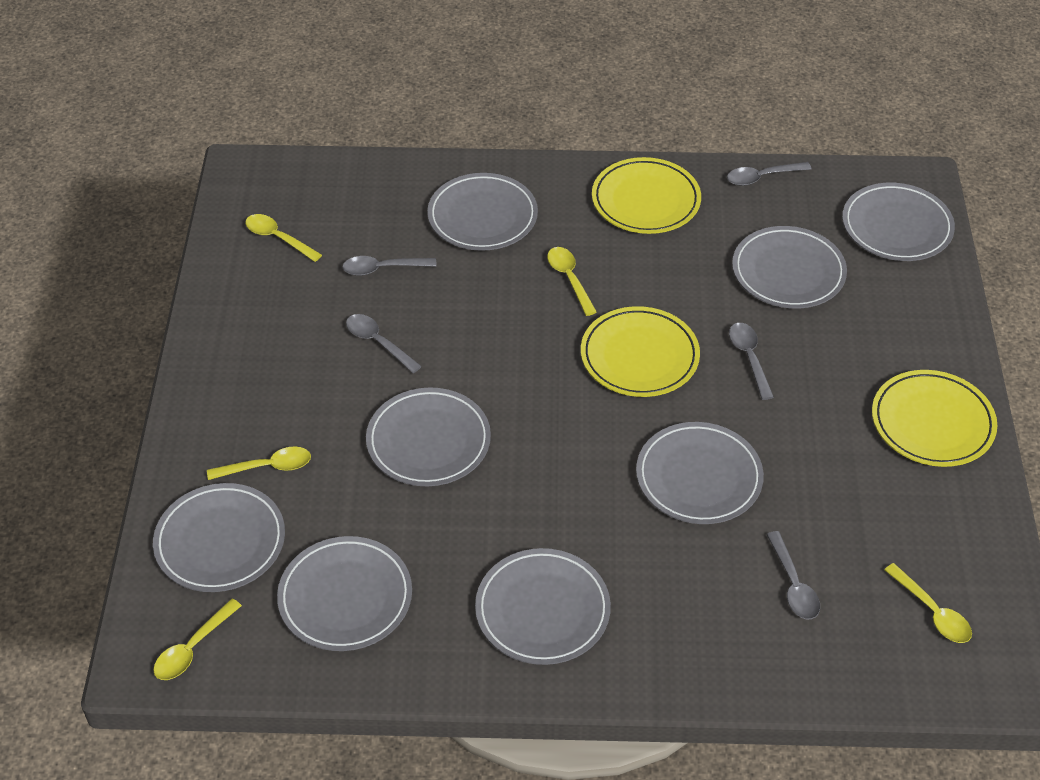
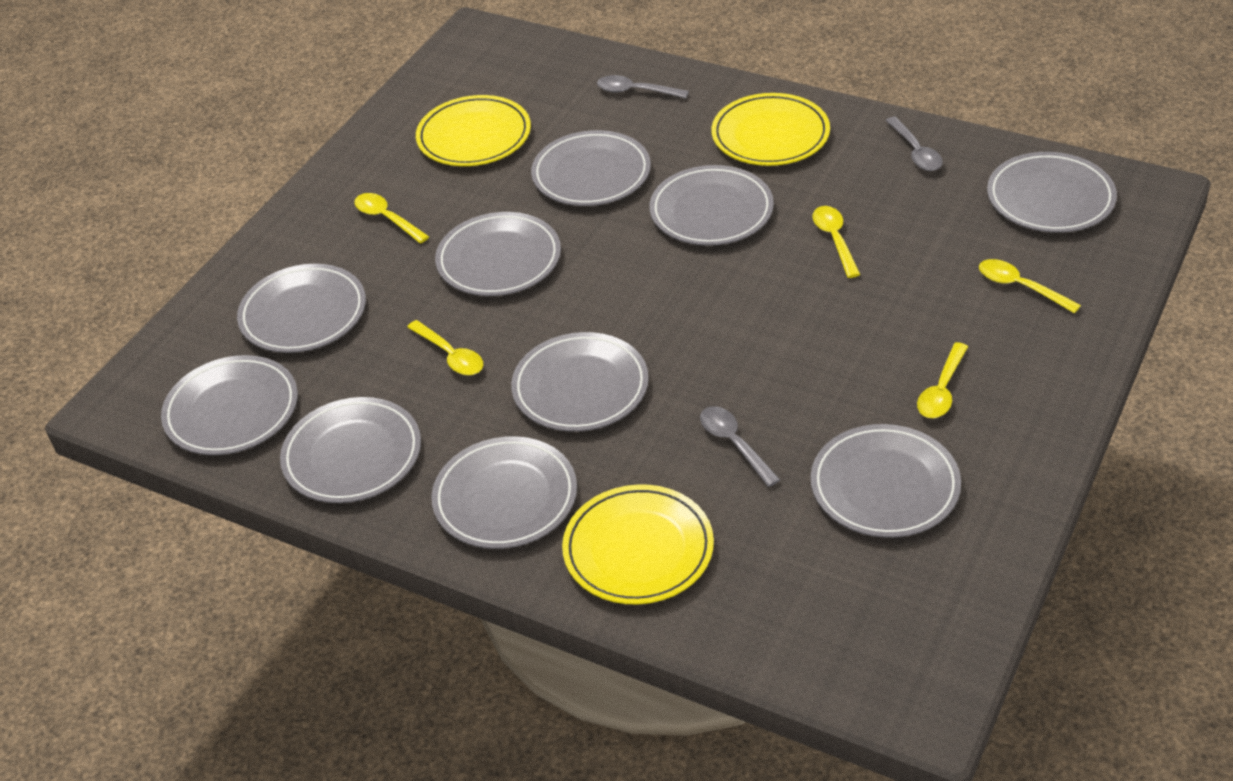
grey plate: 8 -> 10
grey spoon: 5 -> 3

